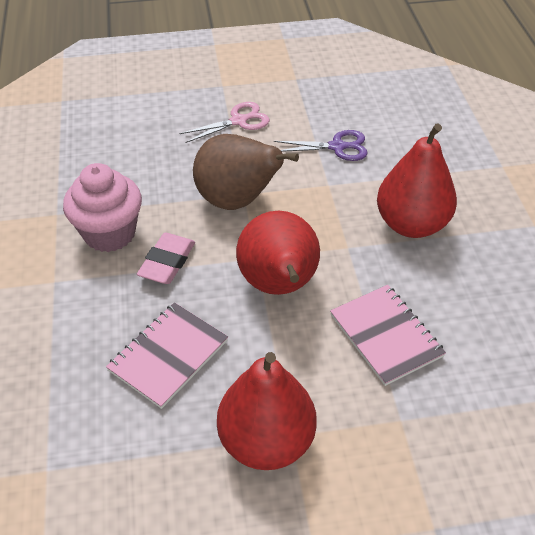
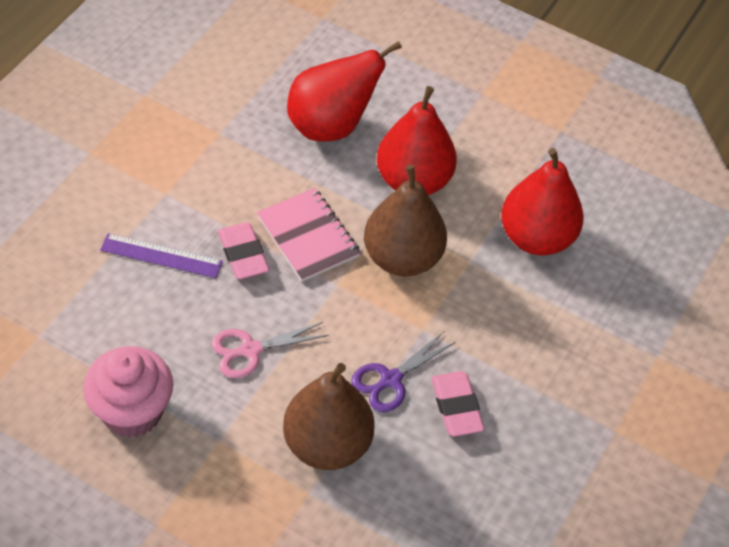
brown pear: 1 -> 2
pink eraser: 1 -> 2
pink notebook: 2 -> 1
purple ruler: 0 -> 1

